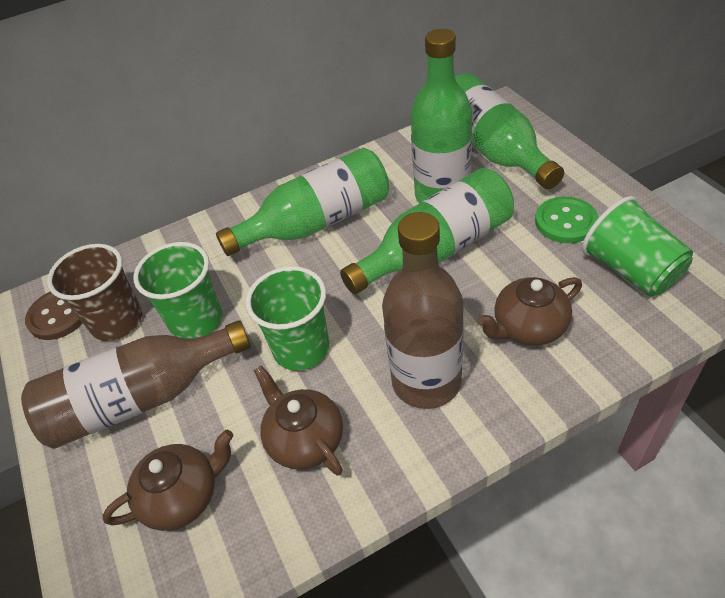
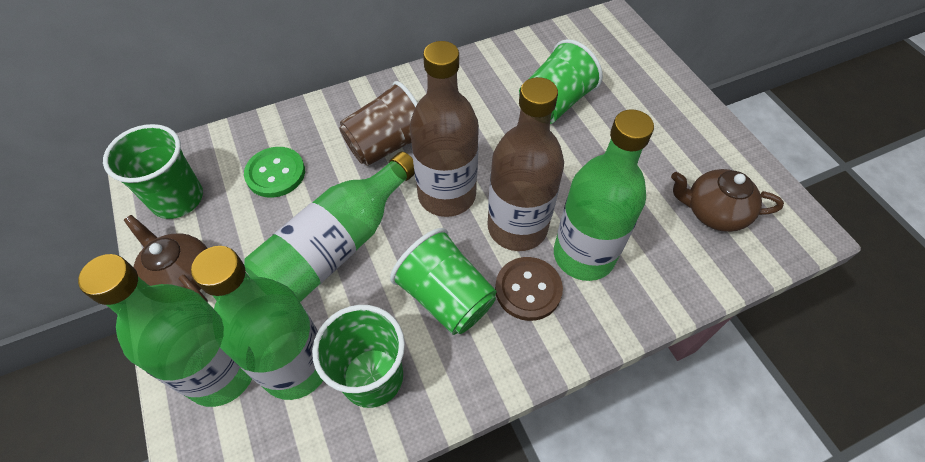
brown teapot: 3 -> 2
green cup: 3 -> 4

